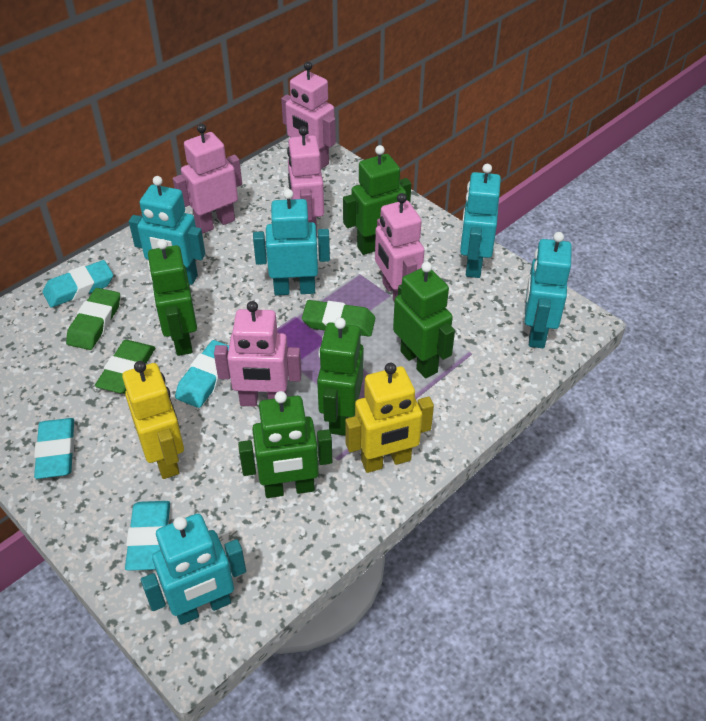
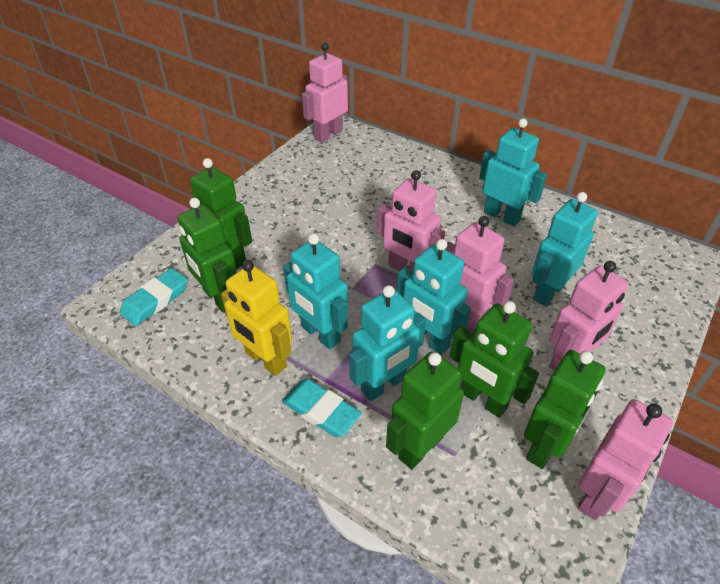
green eraser: 3 -> 0
turquoise eraser: 4 -> 2
yellow robot: 2 -> 1

